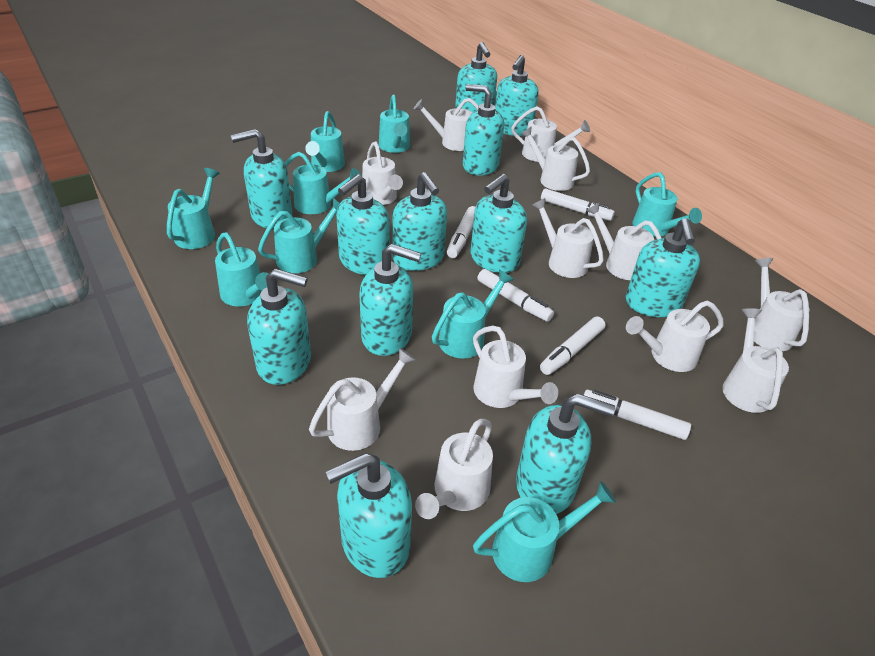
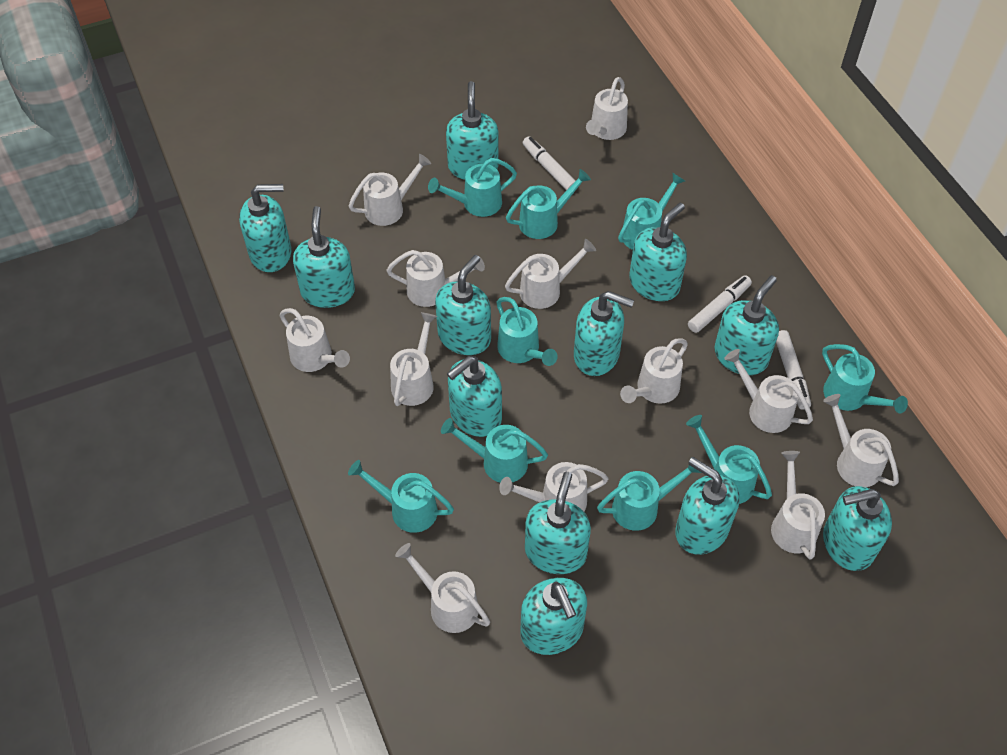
white marker: 5 -> 3

